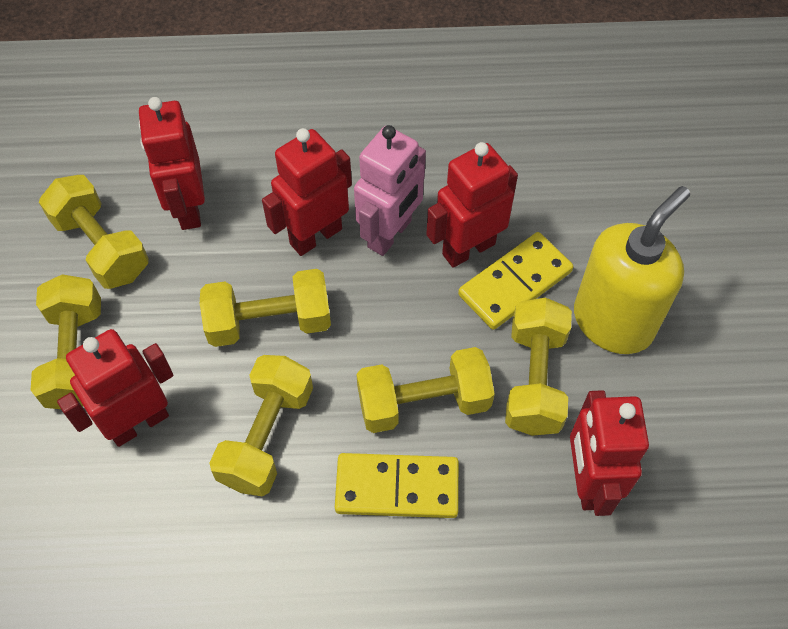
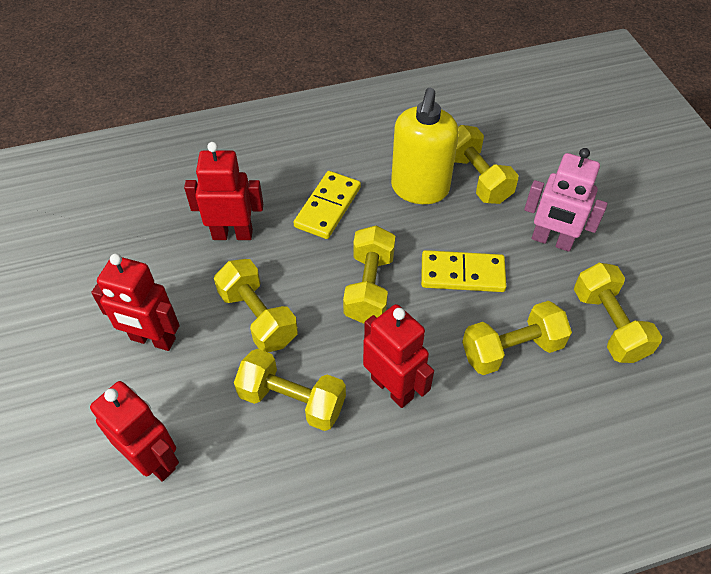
red robot: 5 -> 4

